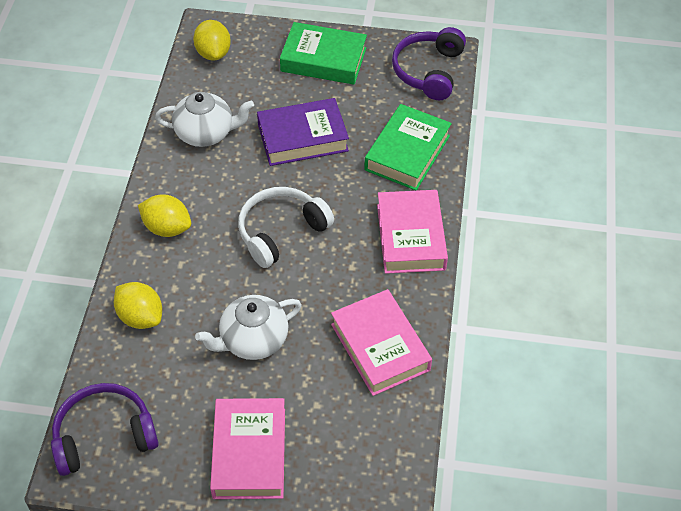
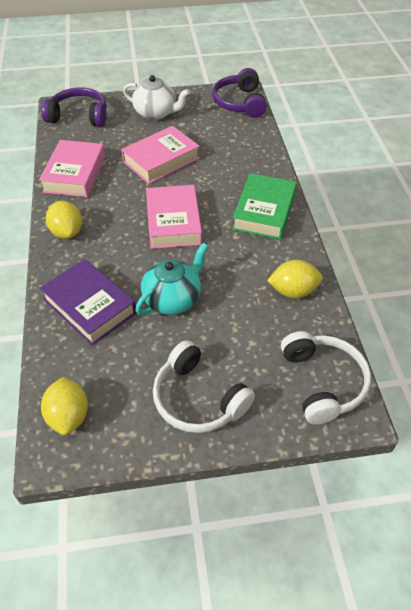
green book: 2 -> 1
turquoise teapot: 0 -> 1
white headphones: 1 -> 2
white teapot: 2 -> 1

